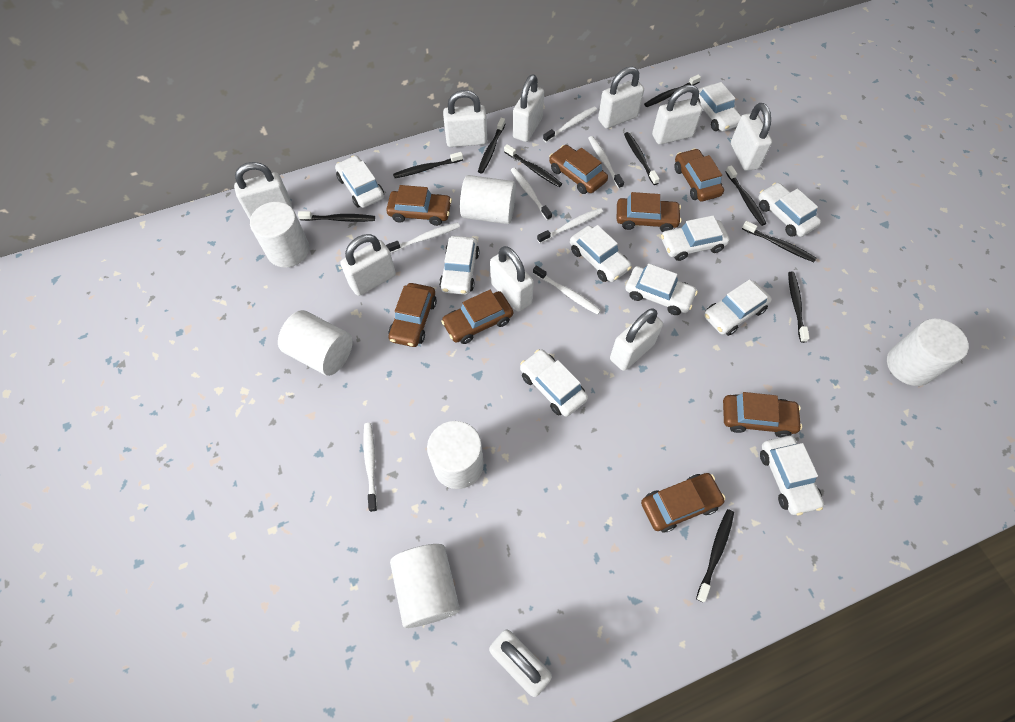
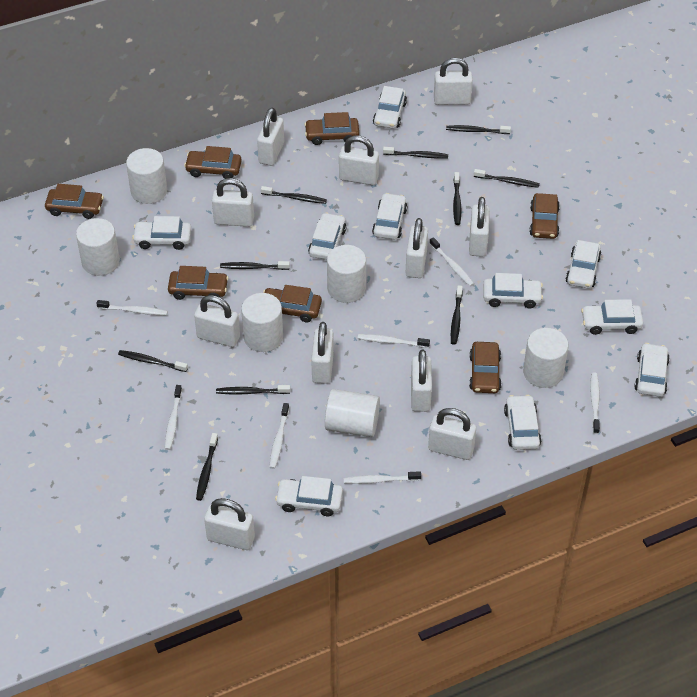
brown car: 8 -> 7
white padlock: 10 -> 11

